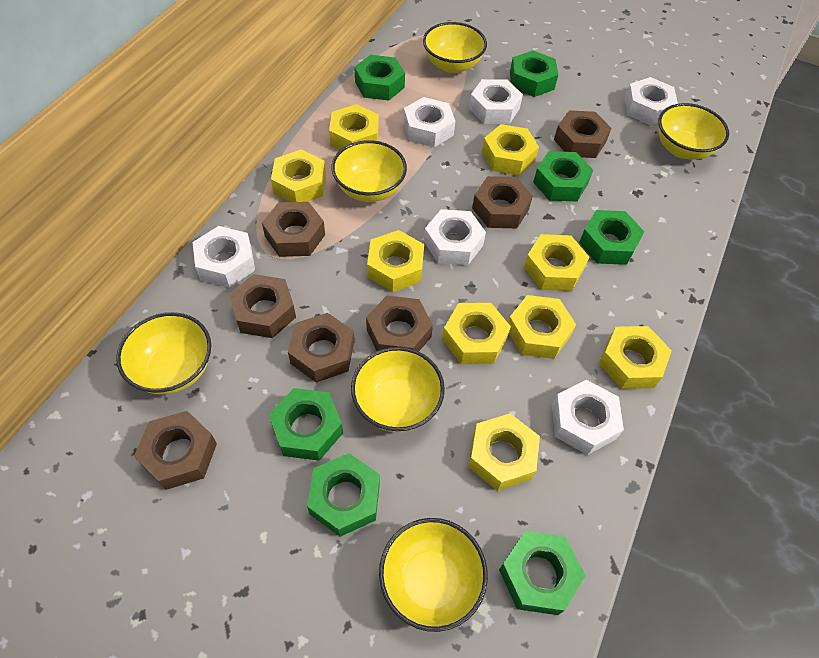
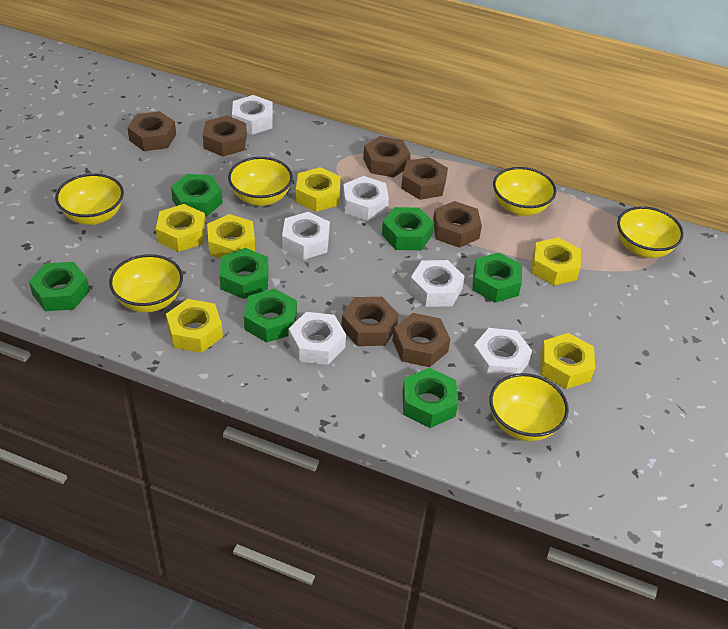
yellow nut: 9 -> 6

